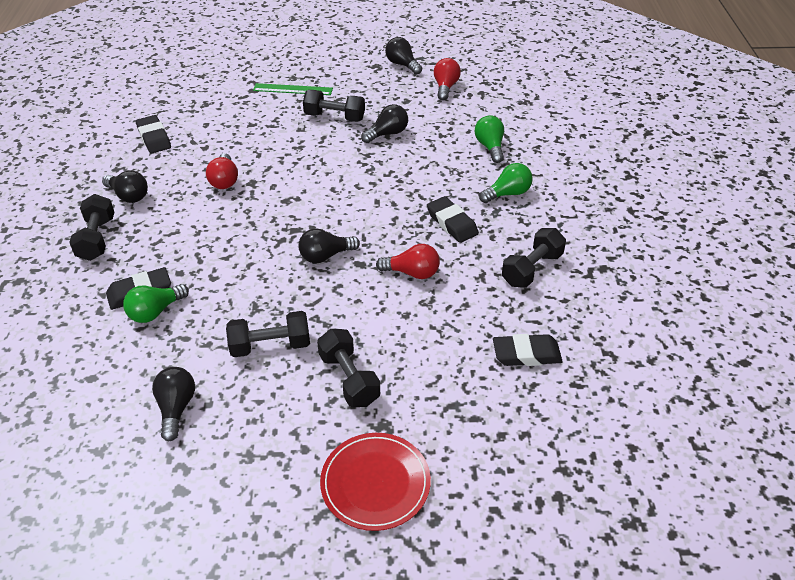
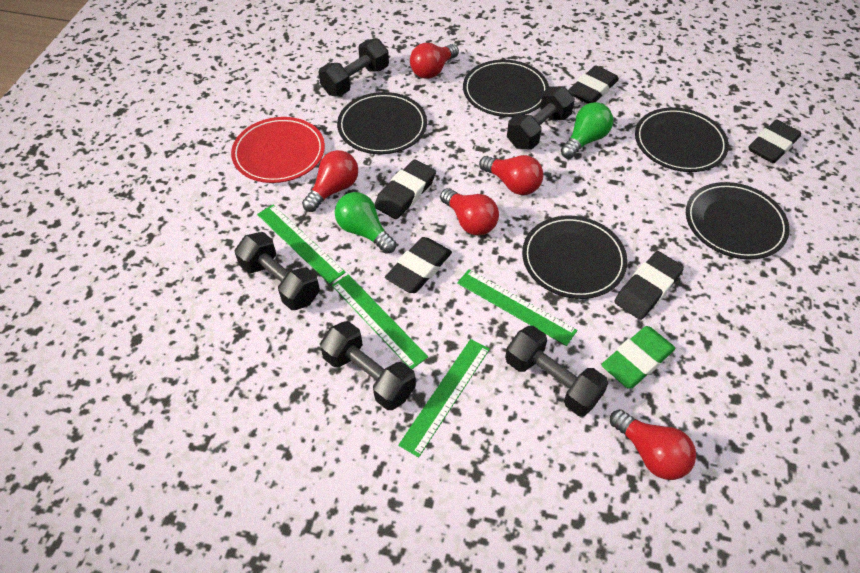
black eraser: 4 -> 5
black light bulb: 5 -> 0
black plate: 0 -> 5
green eraser: 0 -> 1
green light bulb: 3 -> 2
green ruler: 1 -> 4
red light bulb: 3 -> 5

